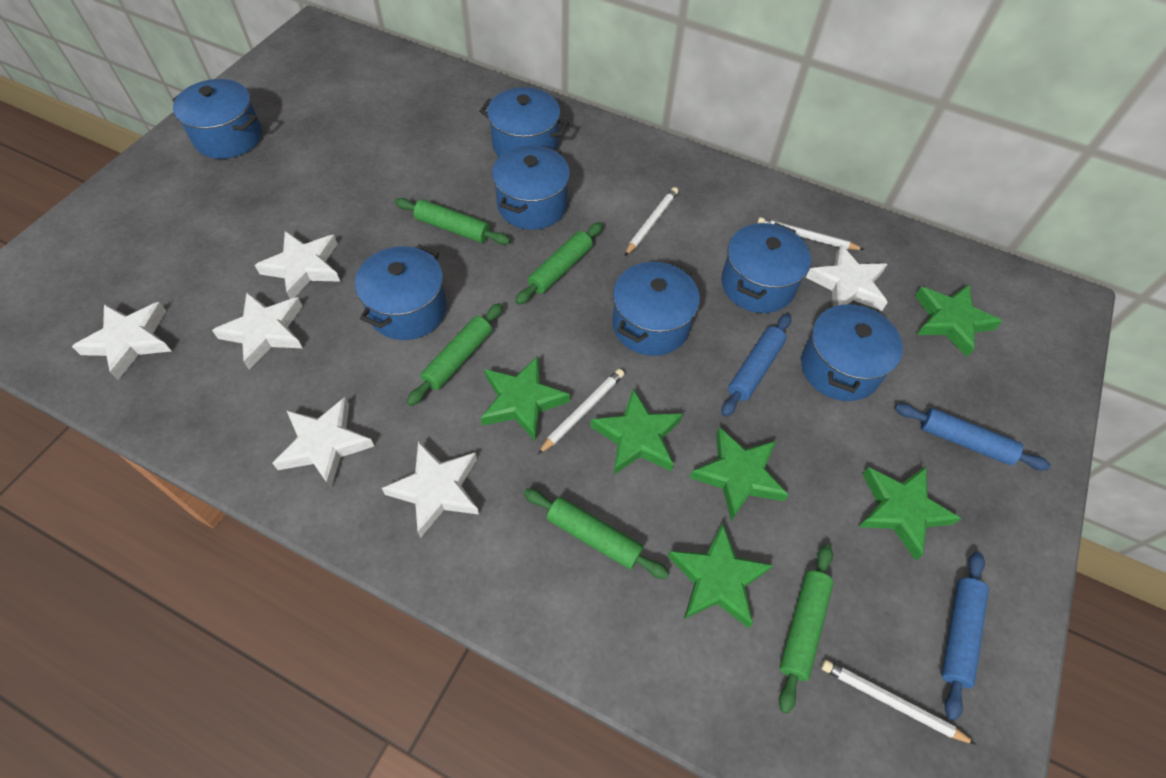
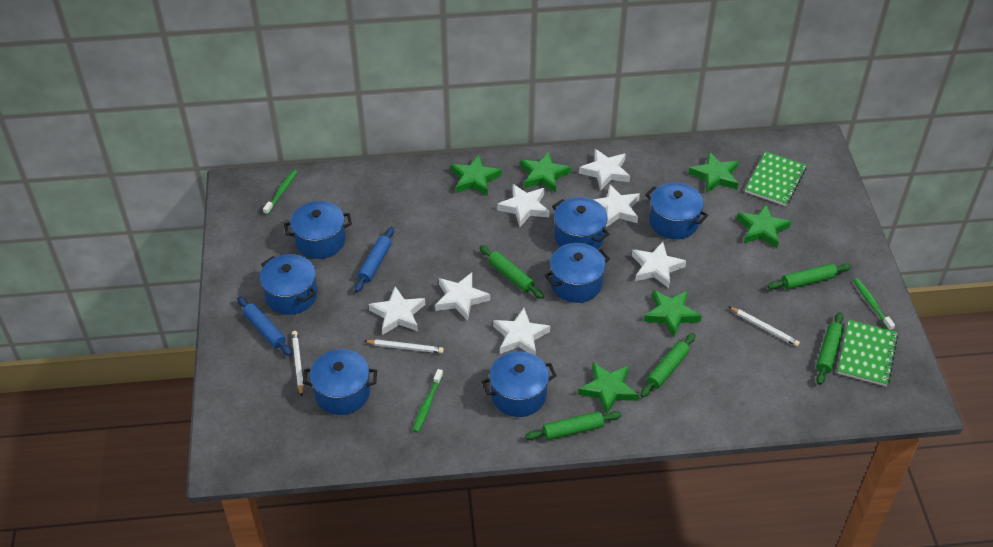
blue rolling pin: 3 -> 2
green notebook: 0 -> 2
green toothbrush: 0 -> 3
white pencil: 4 -> 3
white star: 6 -> 7

